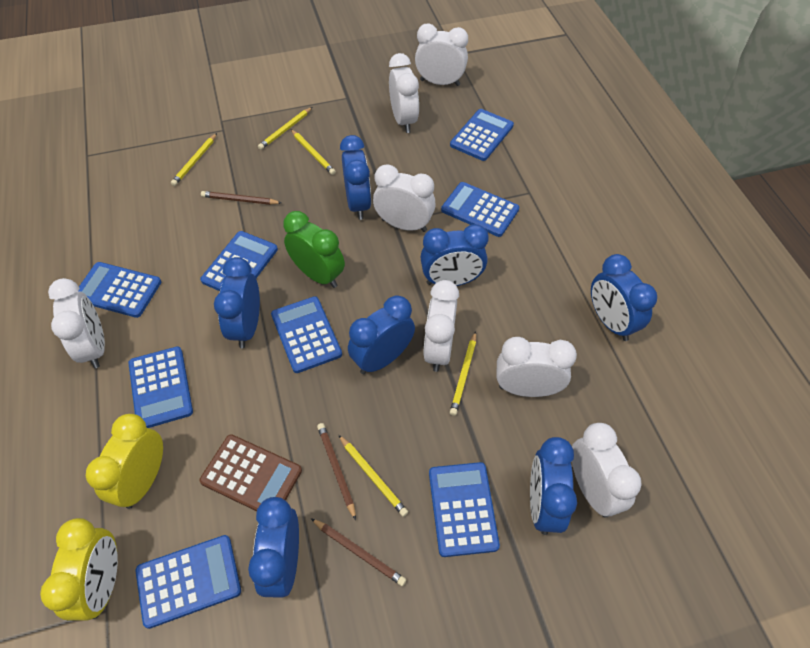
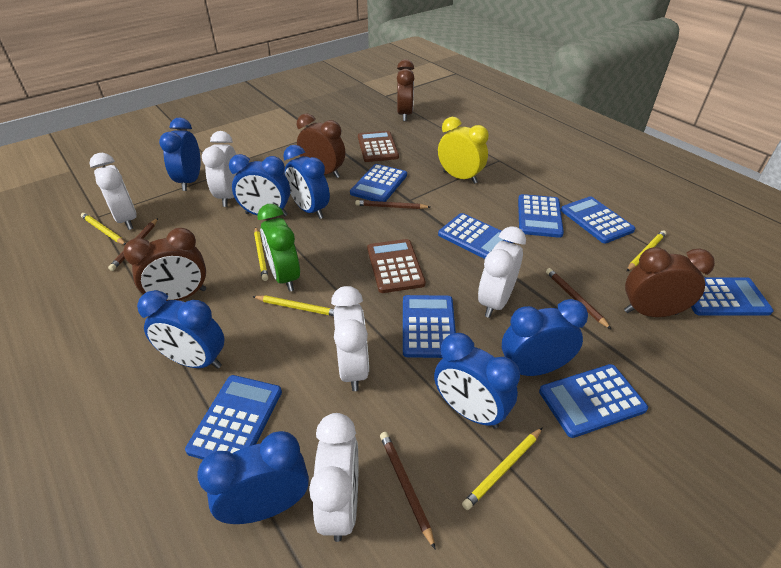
brown calculator: 1 -> 2
brown clock: 0 -> 4
brown pencil: 3 -> 4
white clock: 7 -> 5
yellow clock: 2 -> 1

